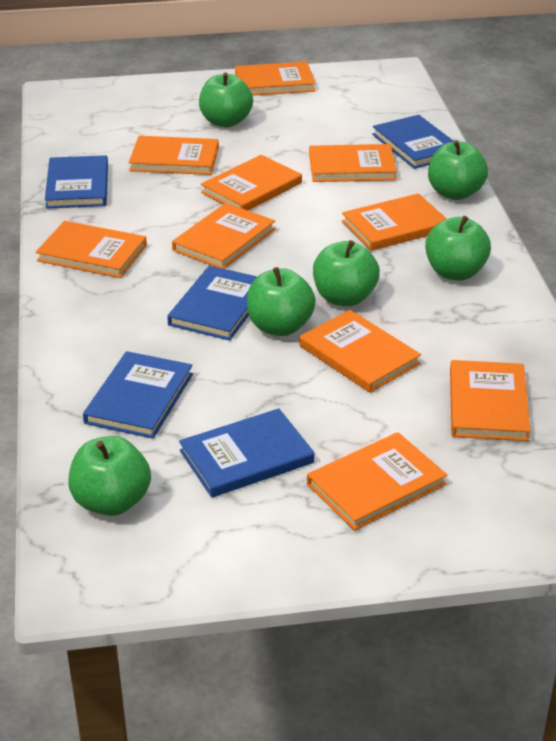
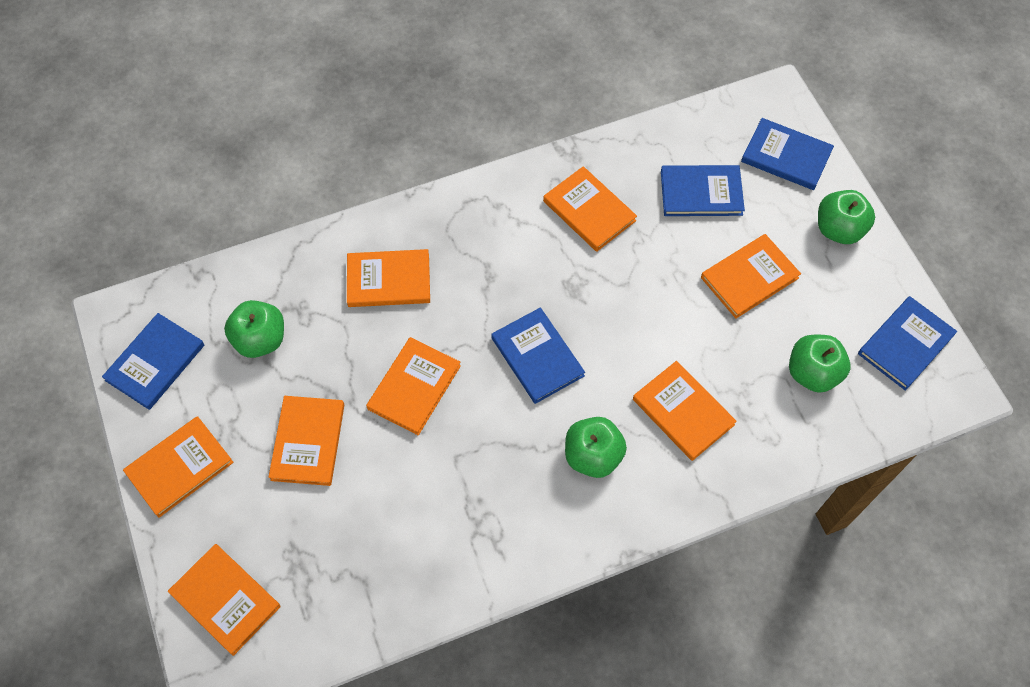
green apple: 6 -> 4
orange book: 10 -> 8

